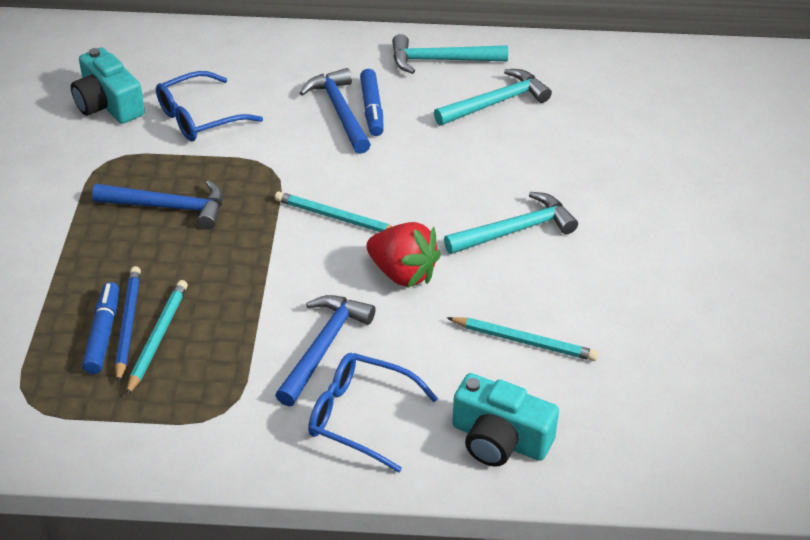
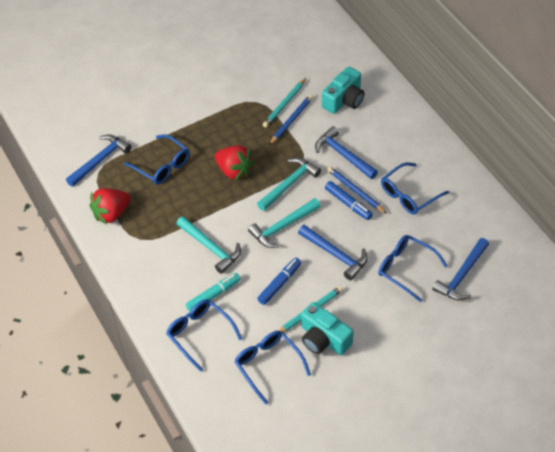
blue glasses: 2 -> 5
blue hammer: 3 -> 4
blue pencil: 1 -> 2
red strawberry: 1 -> 2
turquoise marker: 0 -> 1
turquoise pencil: 3 -> 2

